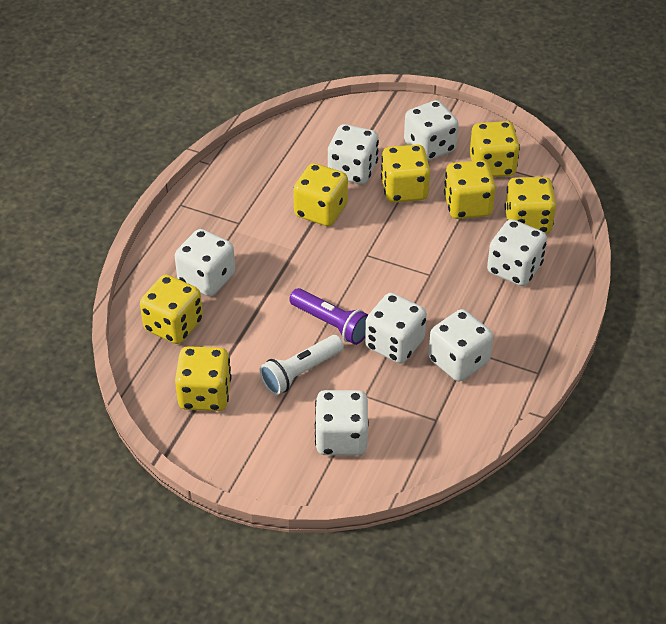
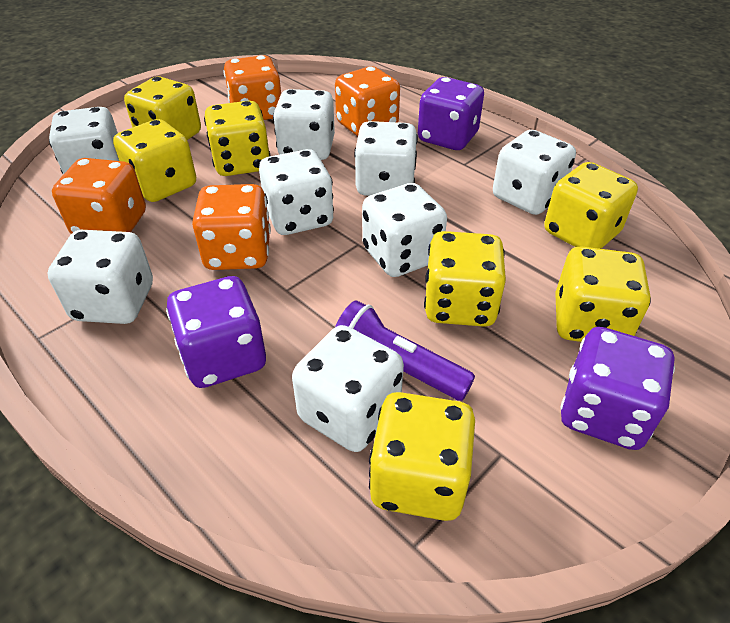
orange dice: 0 -> 4
purple dice: 0 -> 3
white dice: 7 -> 8
white flashlight: 1 -> 0

